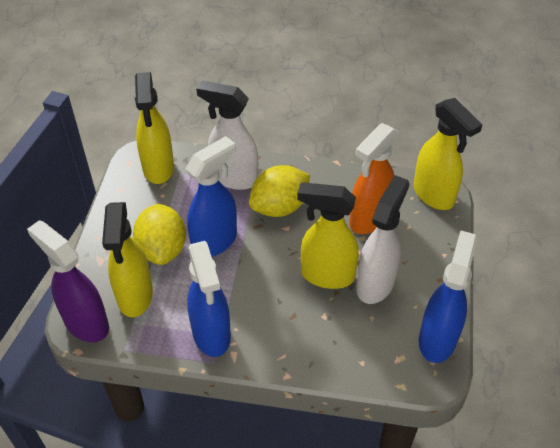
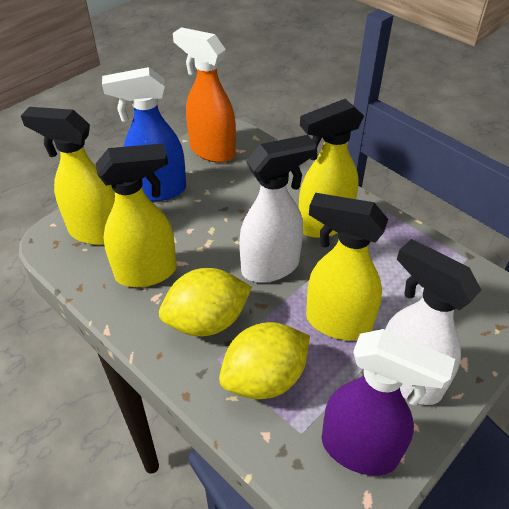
blue spray bottle: 3 -> 1

